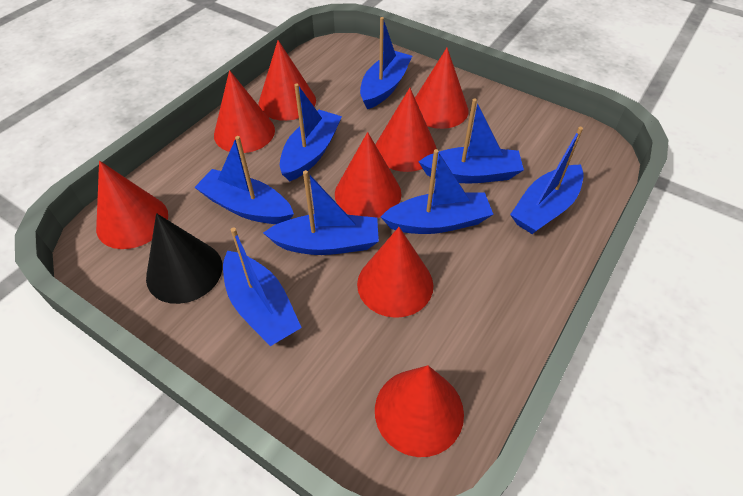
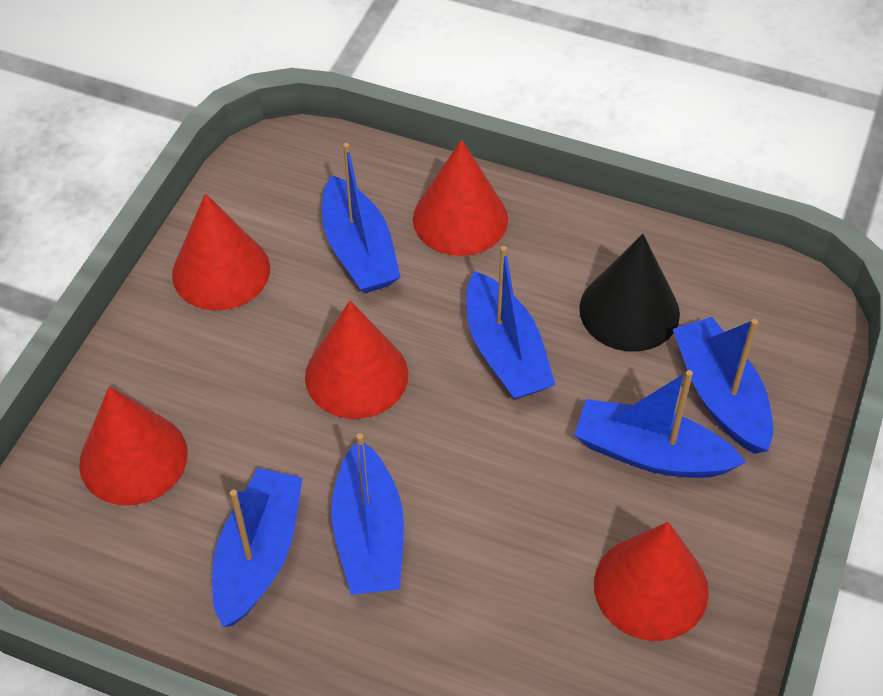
blue boat: 8 -> 6
red cone: 8 -> 5

